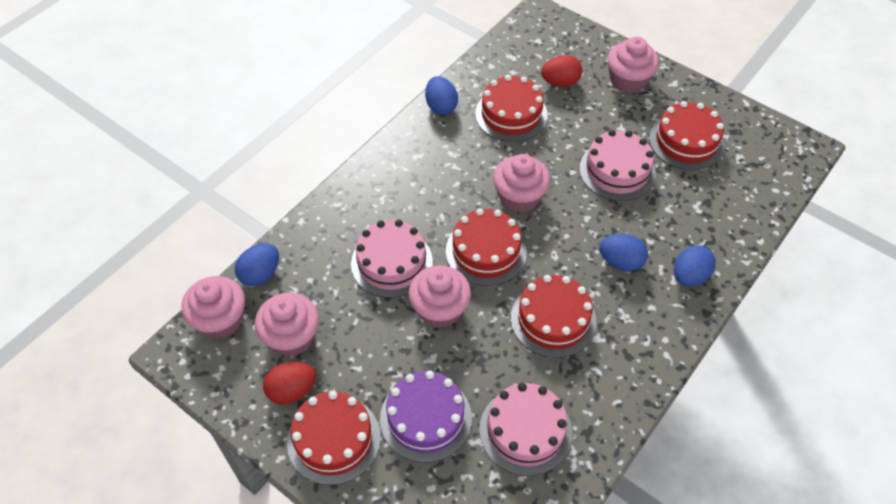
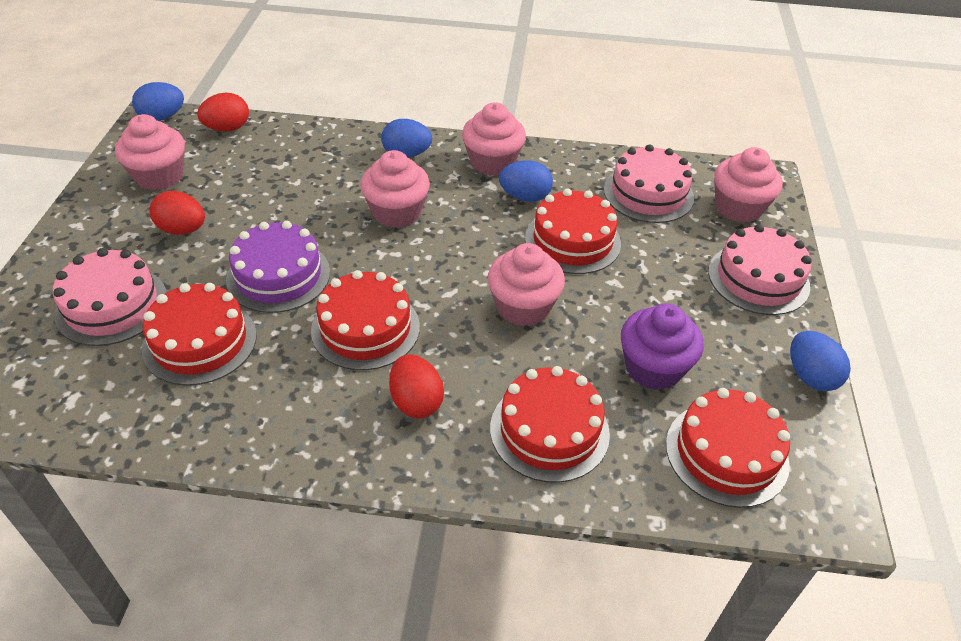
purple cupcake: 0 -> 1
red egg: 2 -> 3

